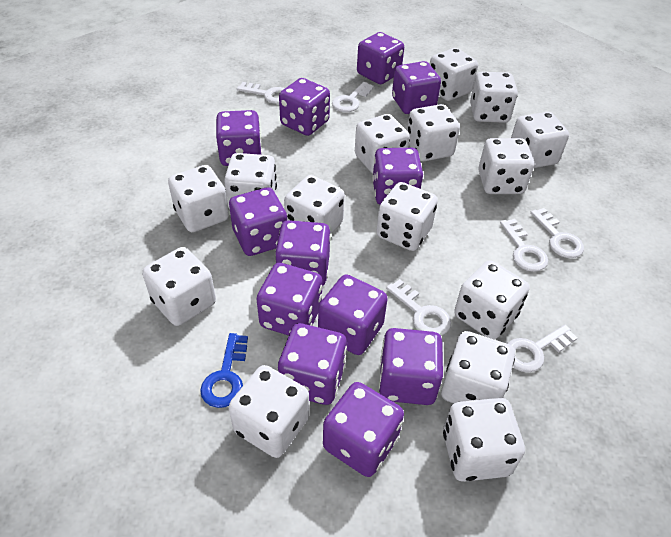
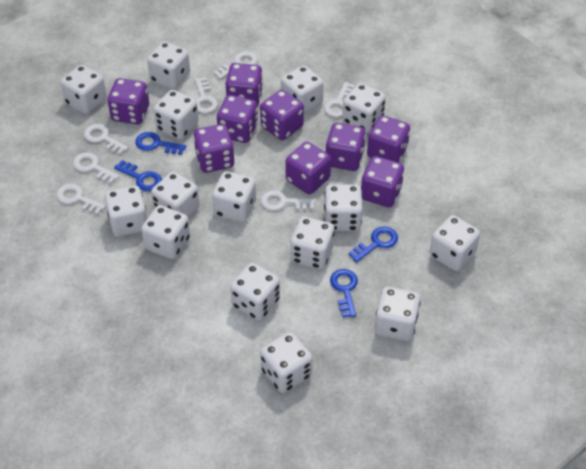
blue key: 1 -> 4
purple dice: 12 -> 9
white key: 6 -> 7

